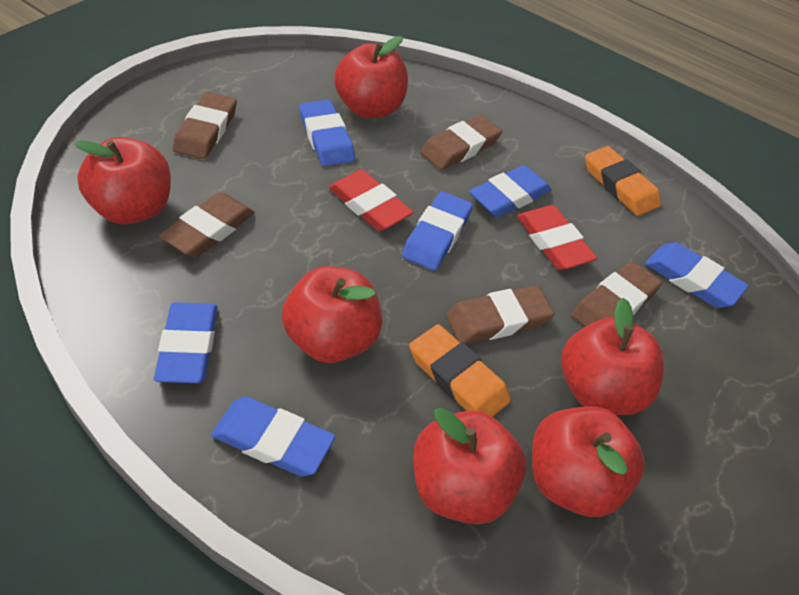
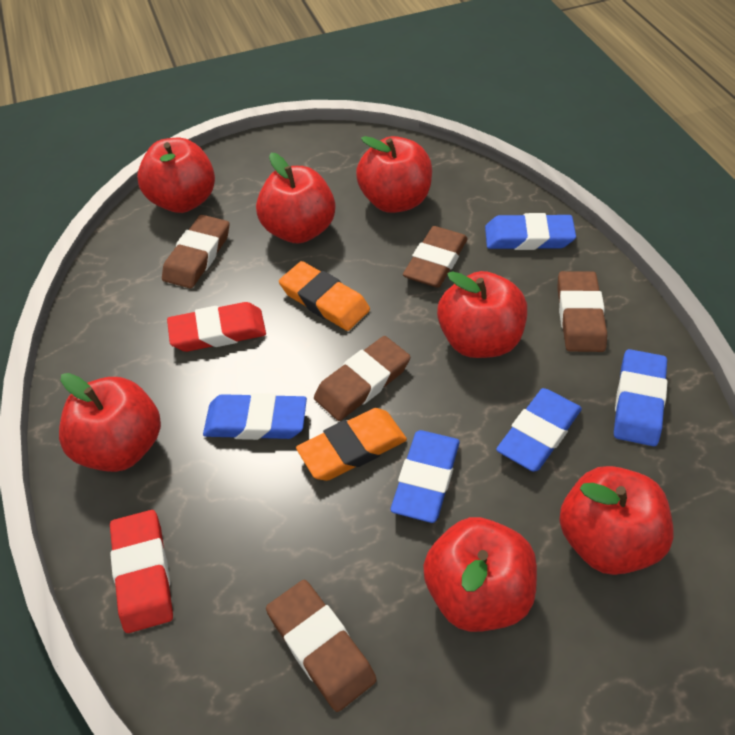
blue eraser: 6 -> 5
red apple: 6 -> 7

